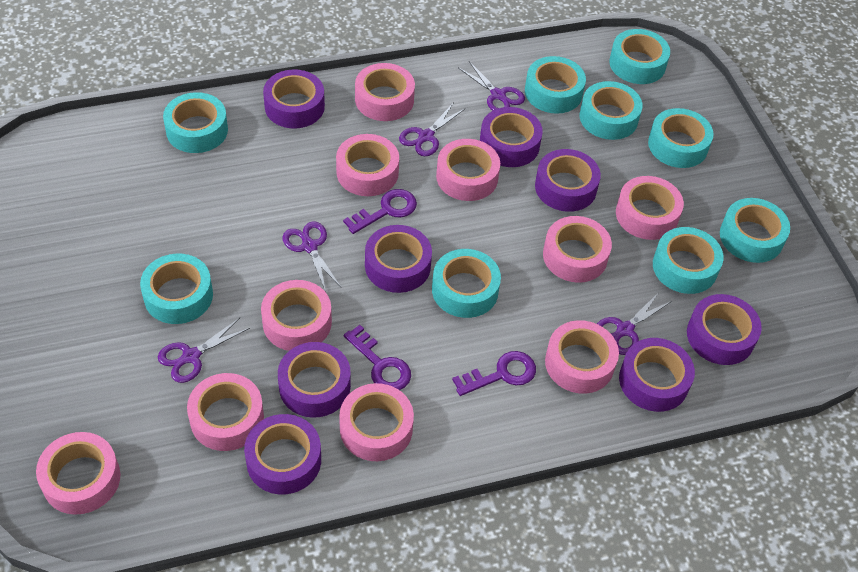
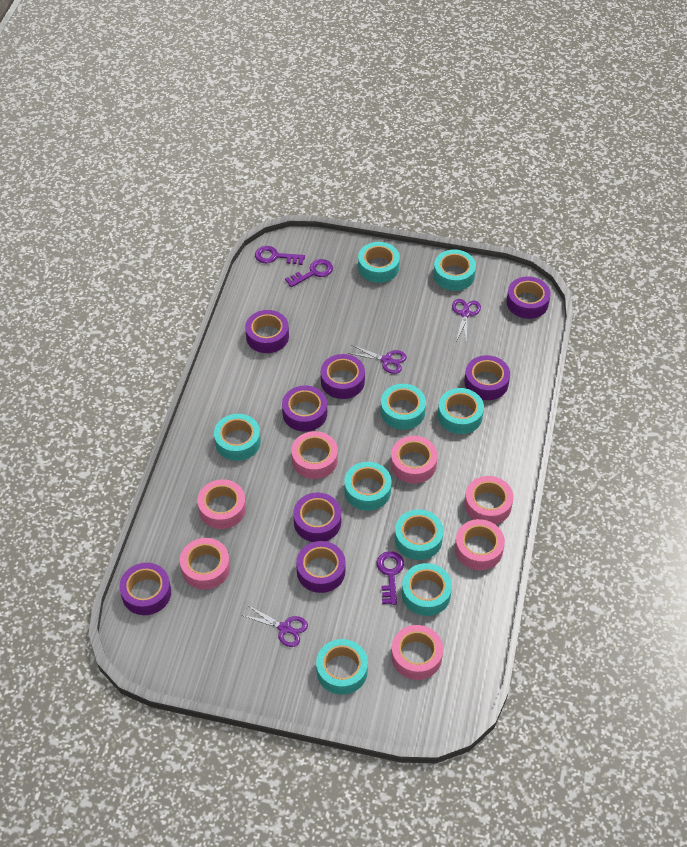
pink tape: 10 -> 7
purple scissors: 5 -> 3

